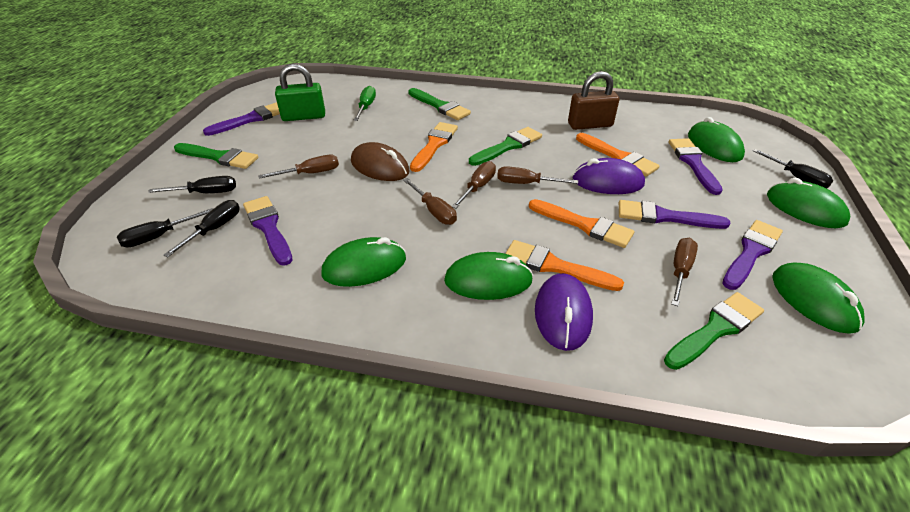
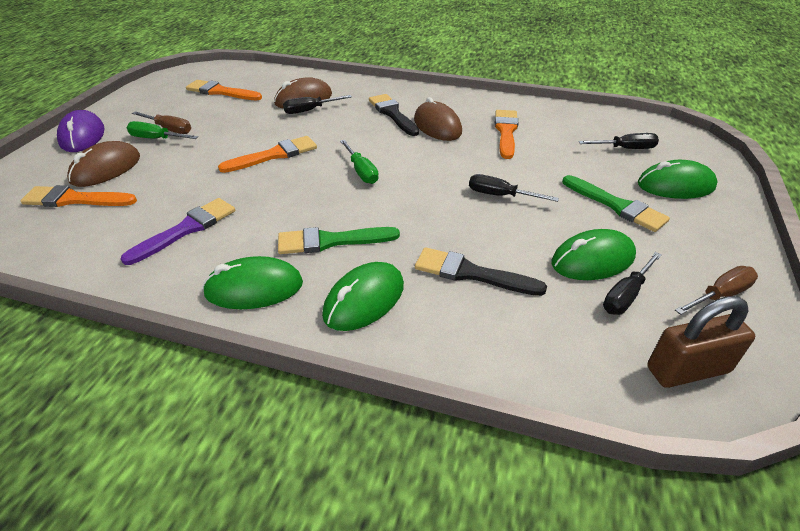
black brush: 0 -> 2
brown mouse: 1 -> 3
brown screwdriver: 5 -> 2
green brush: 4 -> 2
green mouse: 5 -> 4
green padlock: 1 -> 0
green screwdriver: 1 -> 2
purple brush: 5 -> 1
purple mouse: 2 -> 1

